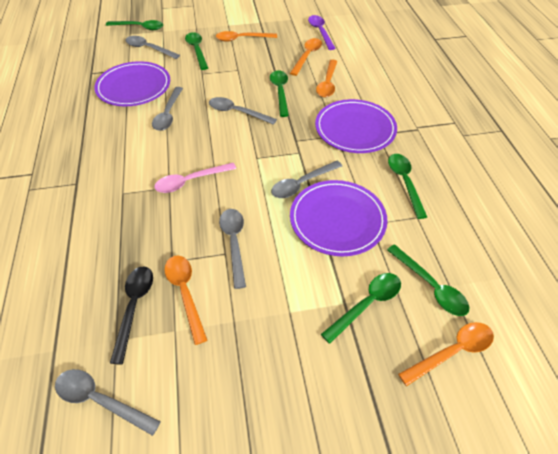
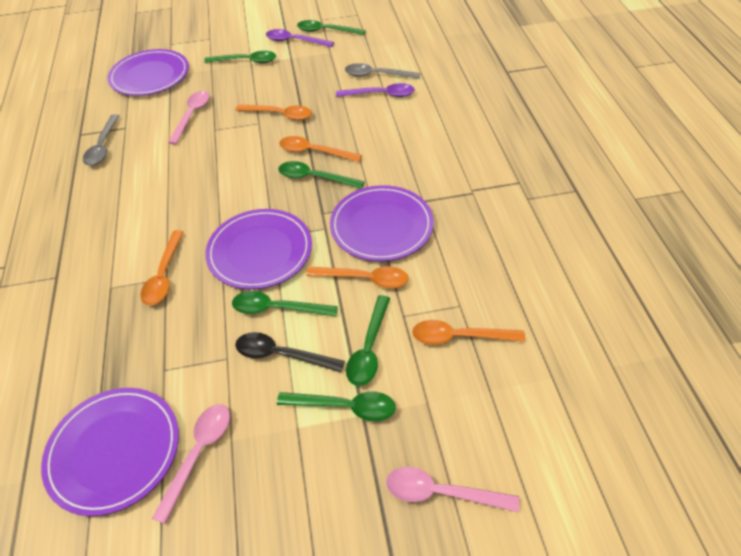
grey spoon: 6 -> 2
pink spoon: 1 -> 3
purple plate: 3 -> 4
purple spoon: 1 -> 2

